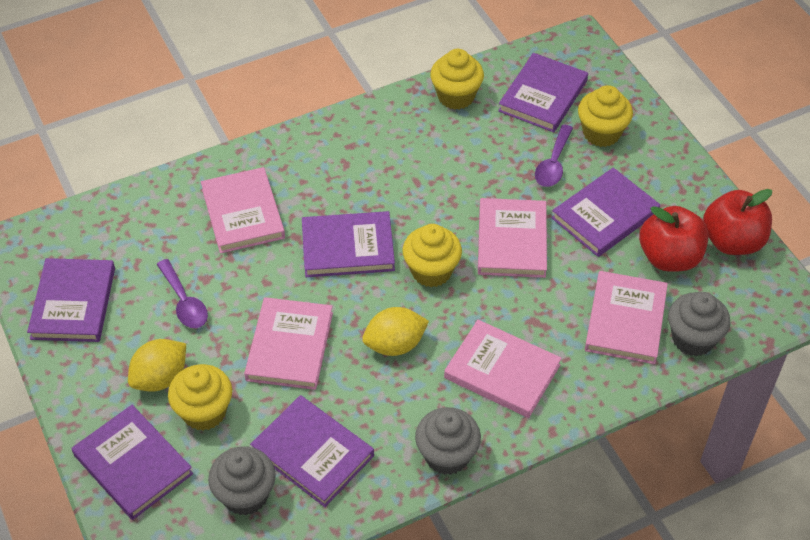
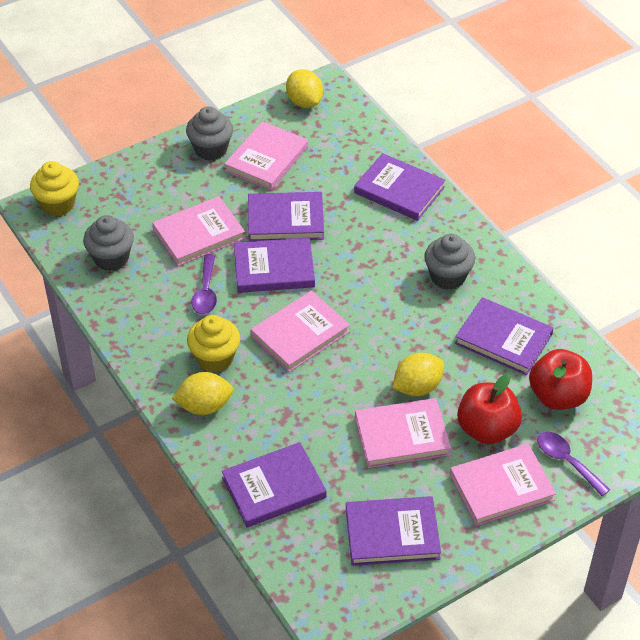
yellow cupcake: 4 -> 2
yellow lemon: 2 -> 3

